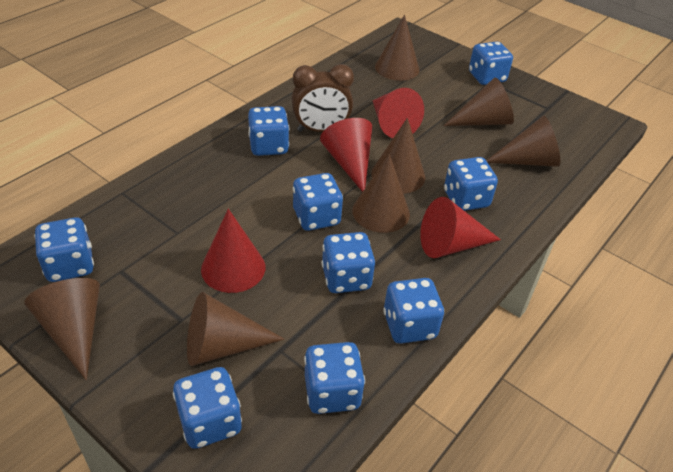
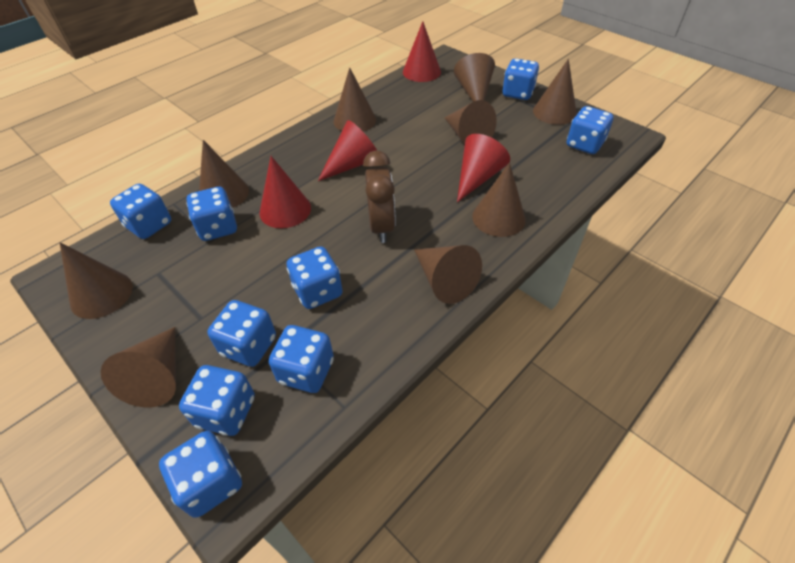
brown cone: 7 -> 9

